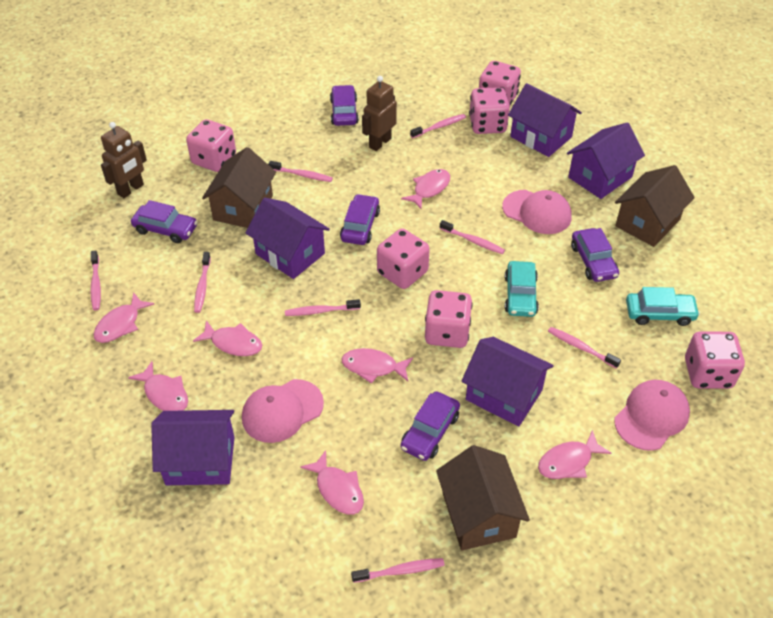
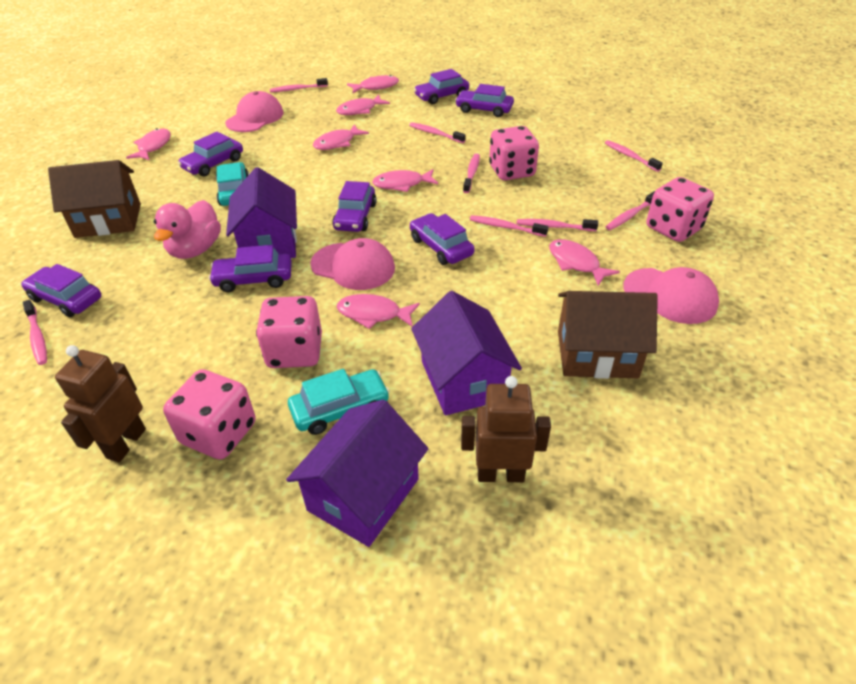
brown house: 3 -> 2
pink dice: 6 -> 4
pink duck: 0 -> 1
purple car: 5 -> 7
purple house: 5 -> 3

